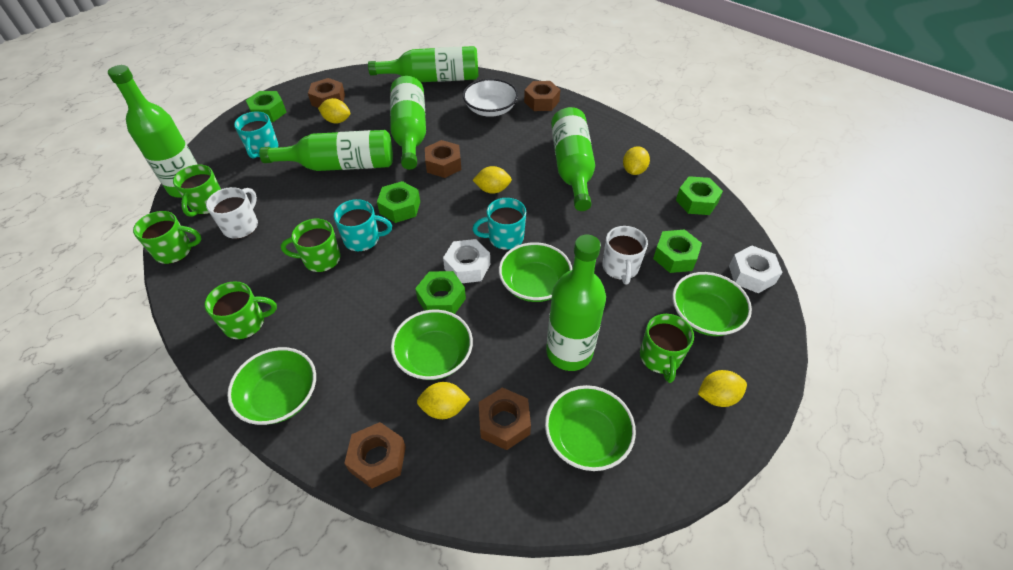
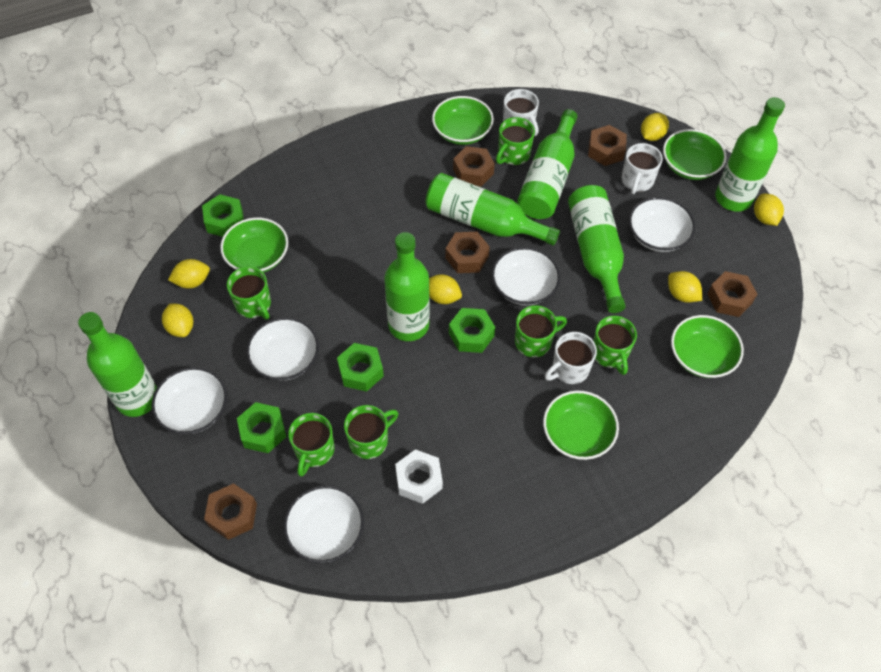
green mug: 5 -> 6
green nut: 5 -> 4
turquoise mug: 3 -> 0
white bowl: 1 -> 5
white mug: 2 -> 3
white nut: 2 -> 1
yellow lemon: 5 -> 6

